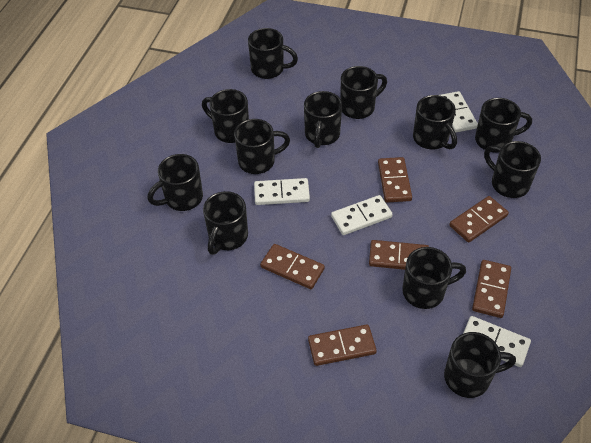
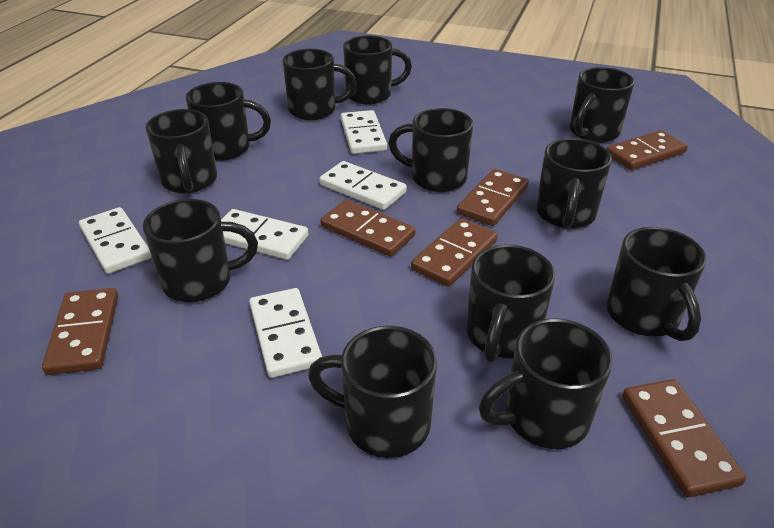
white domino: 4 -> 5

